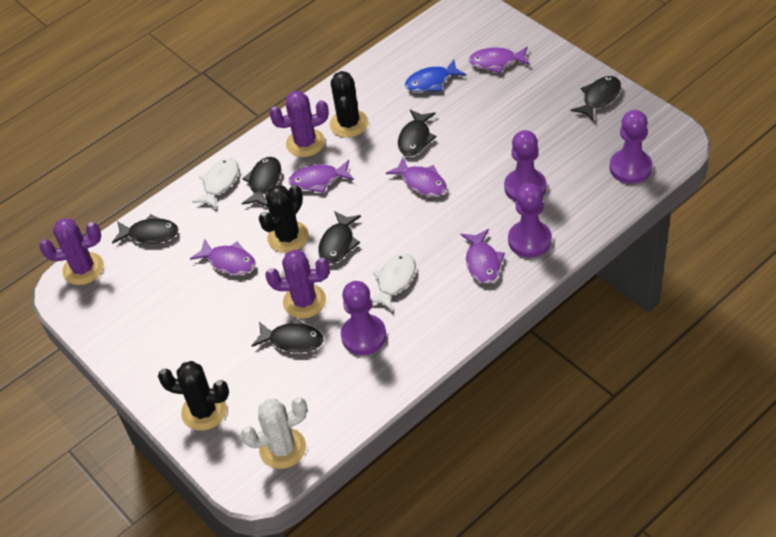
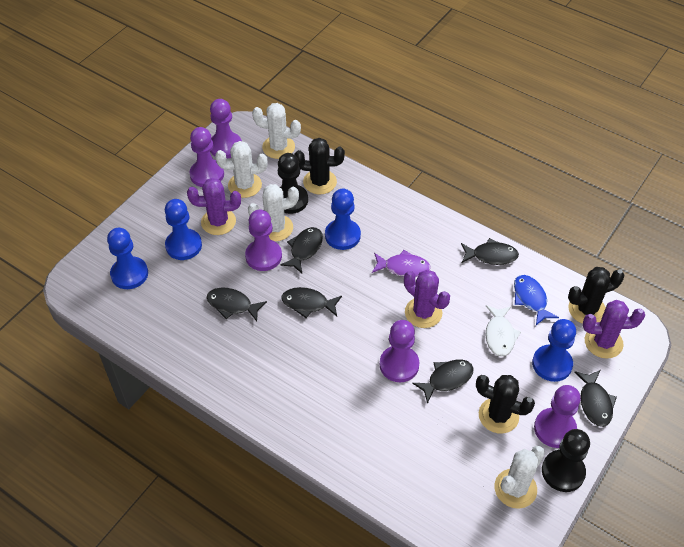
black pawn: 0 -> 2
blue pawn: 0 -> 4
purple fish: 5 -> 1
purple pawn: 4 -> 5
white cactus: 1 -> 4
white fish: 2 -> 1

